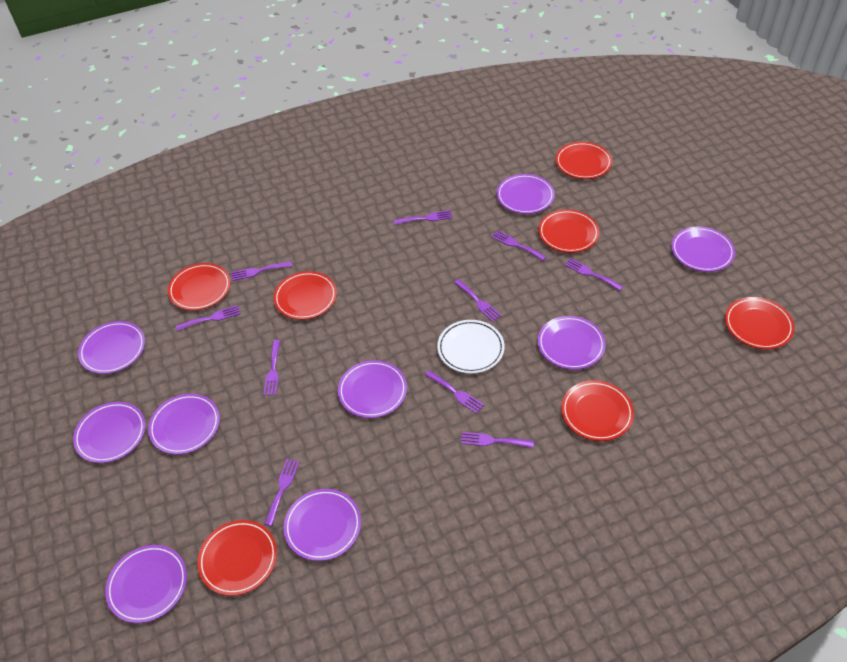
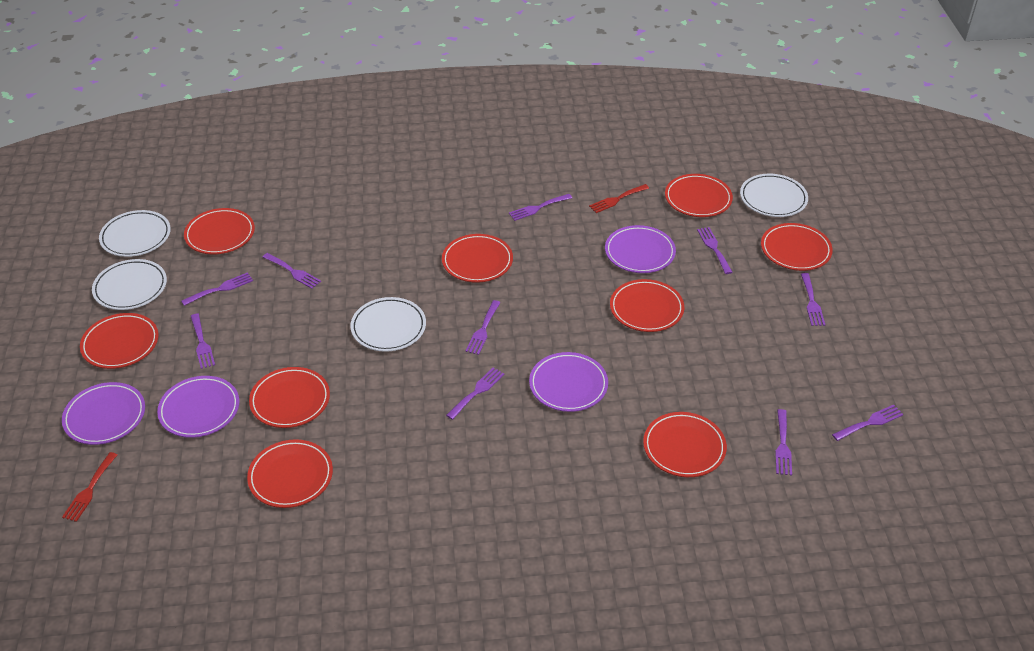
purple plate: 9 -> 4
red fork: 0 -> 2
red plate: 7 -> 9
white plate: 1 -> 4

